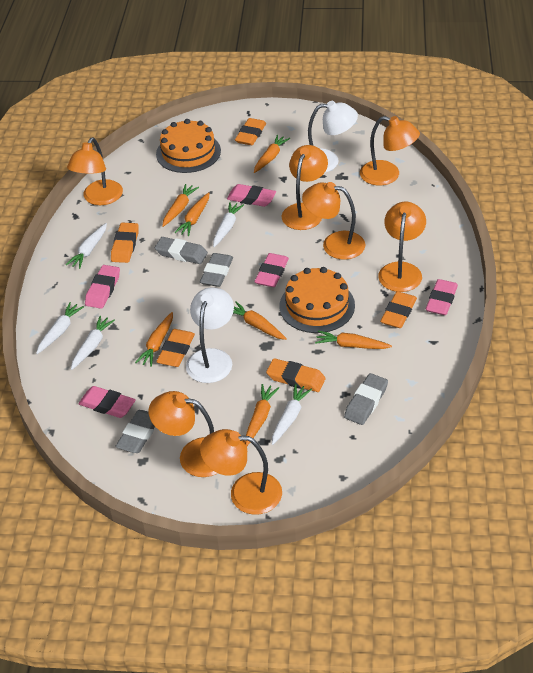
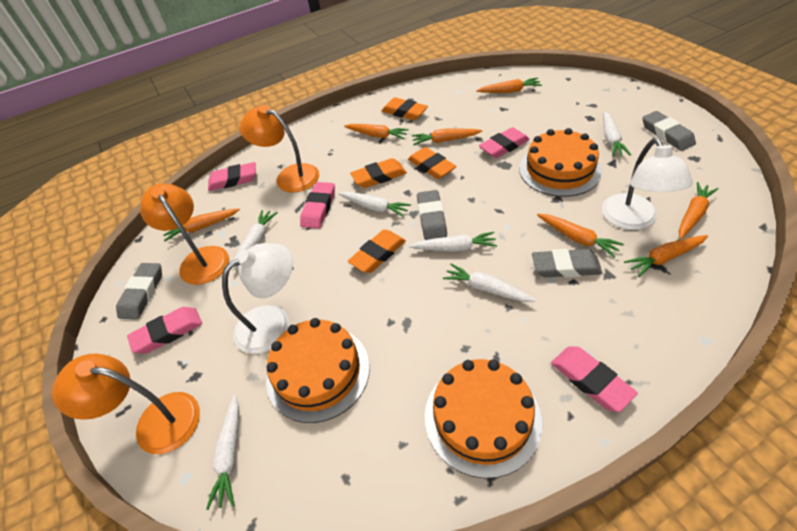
orange cake: 2 -> 3
orange eraser: 5 -> 4
orange lamp: 7 -> 3
white carrot: 5 -> 6

